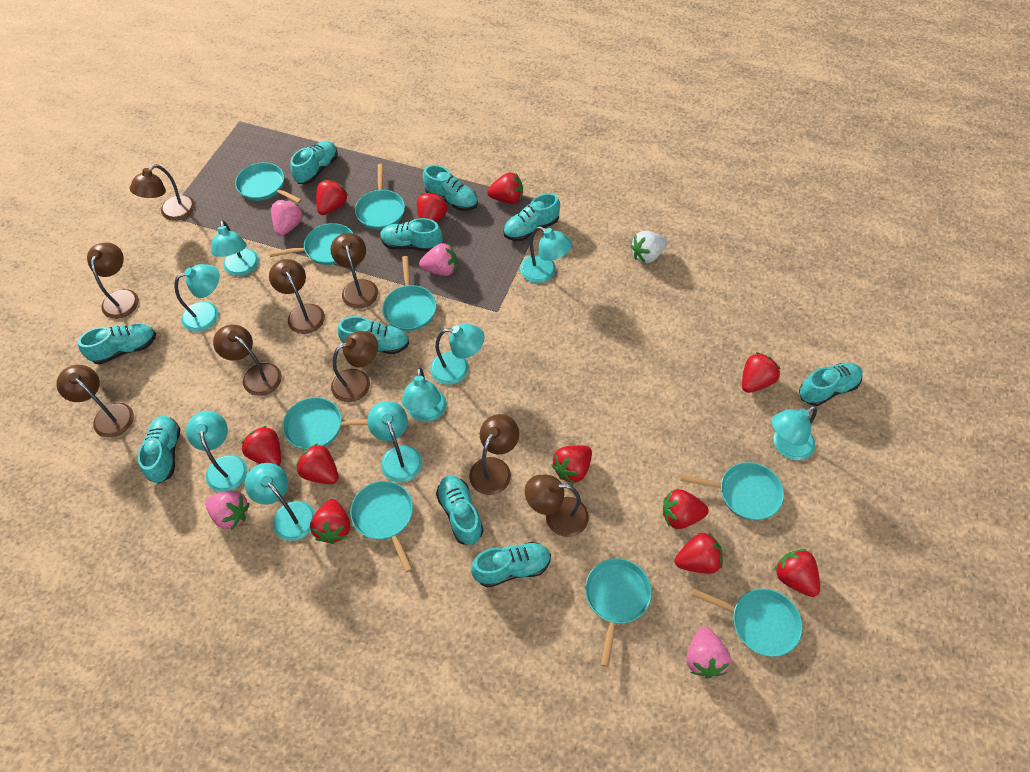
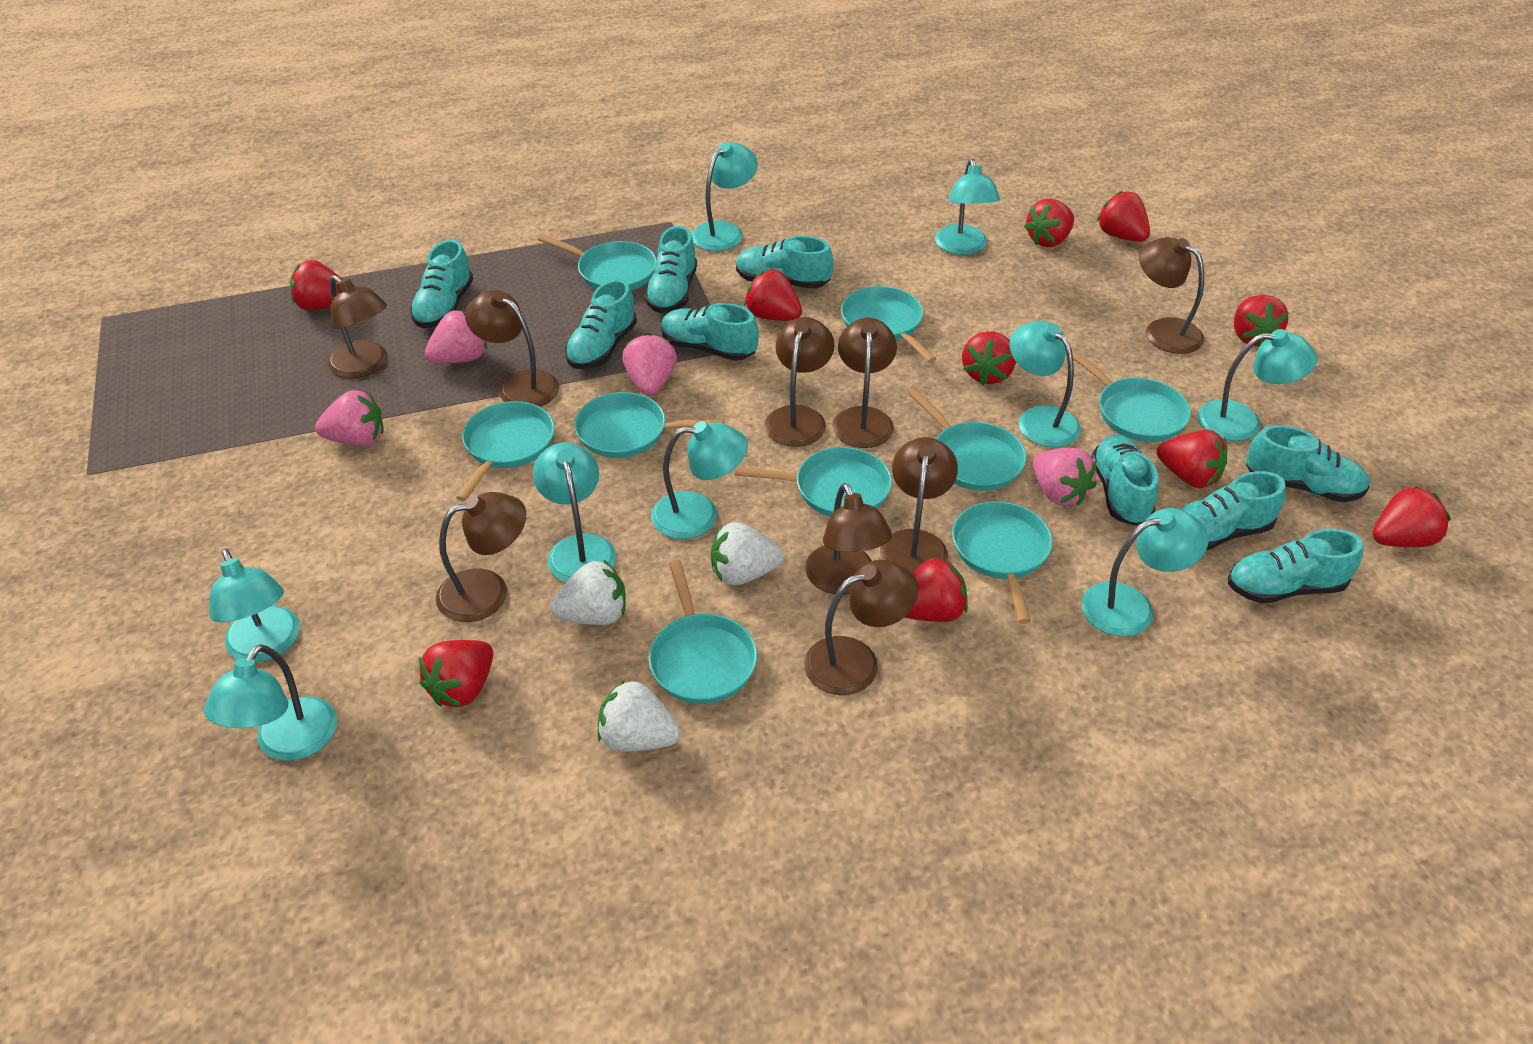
red strawberry: 11 -> 10
turquoise shoe: 10 -> 9
white strawberry: 1 -> 3

